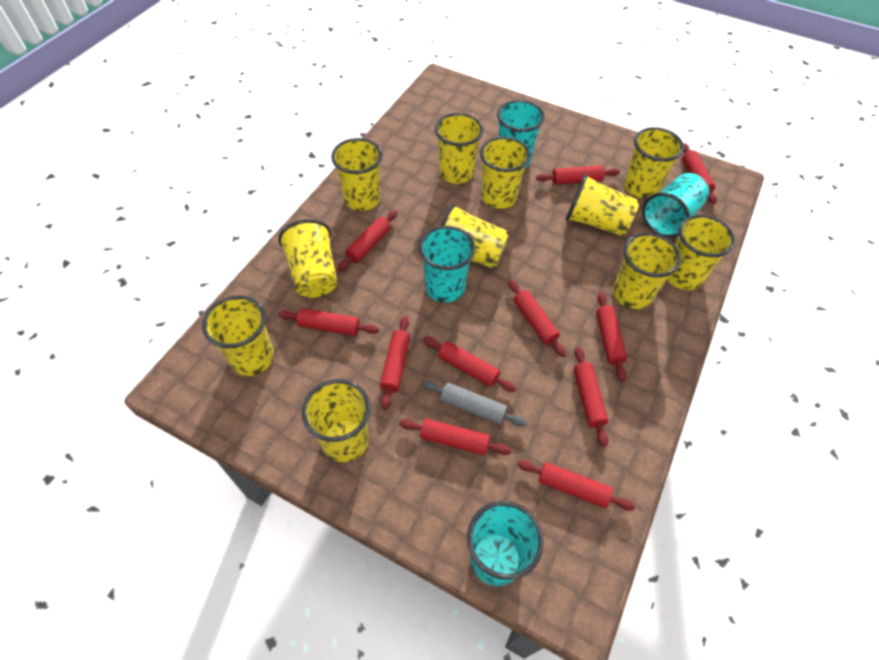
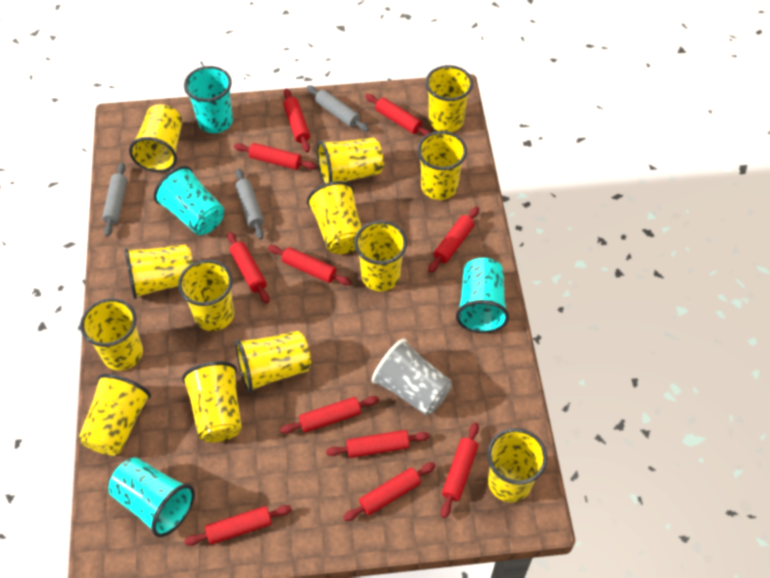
grey cup: 0 -> 1
grey rolling pin: 1 -> 3
yellow cup: 11 -> 13

